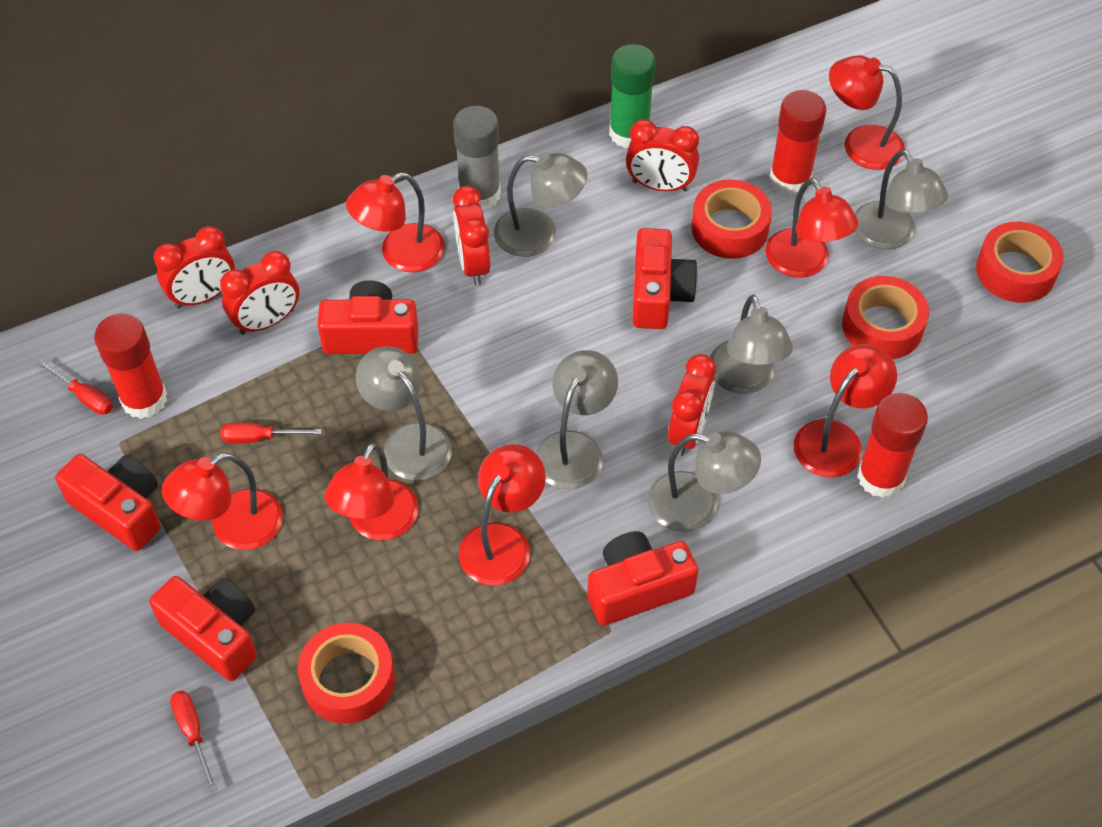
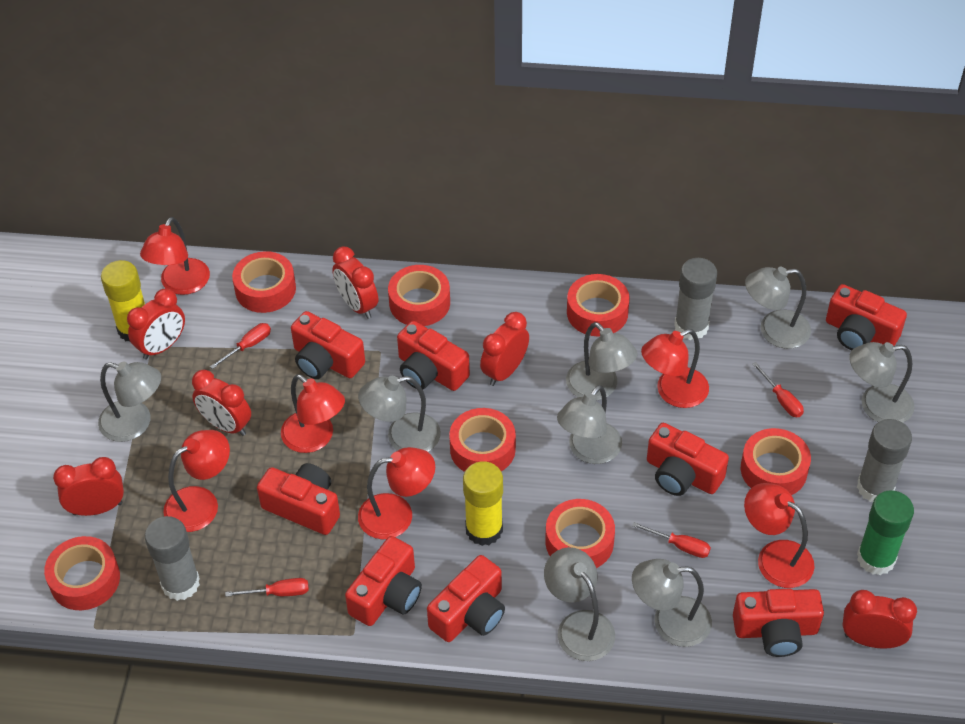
grey glue stick: 1 -> 3
grey lamp: 6 -> 8
red camera: 5 -> 8
red clock: 5 -> 6
red glue stick: 3 -> 0
red lamp: 7 -> 6
red screwdriver: 3 -> 4
red tape: 4 -> 7
yellow glue stick: 0 -> 2

